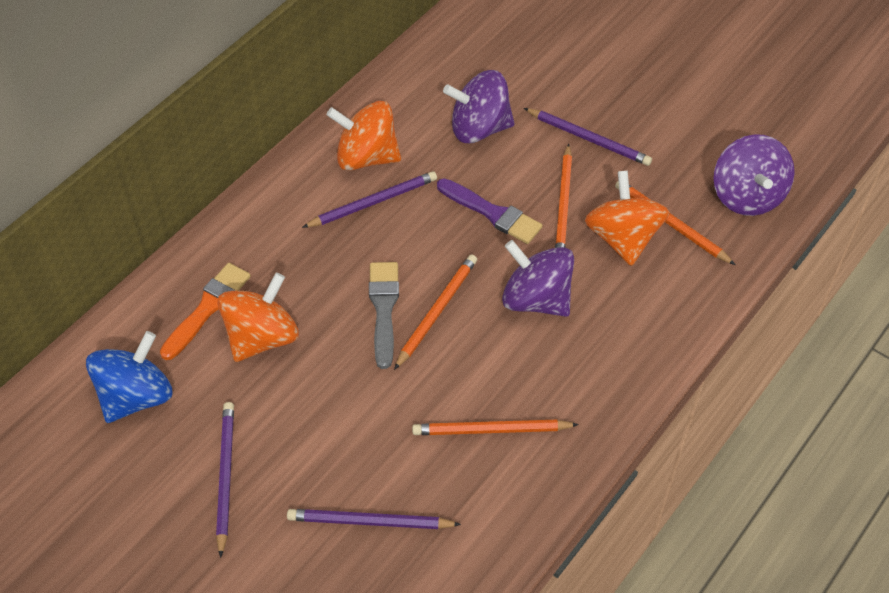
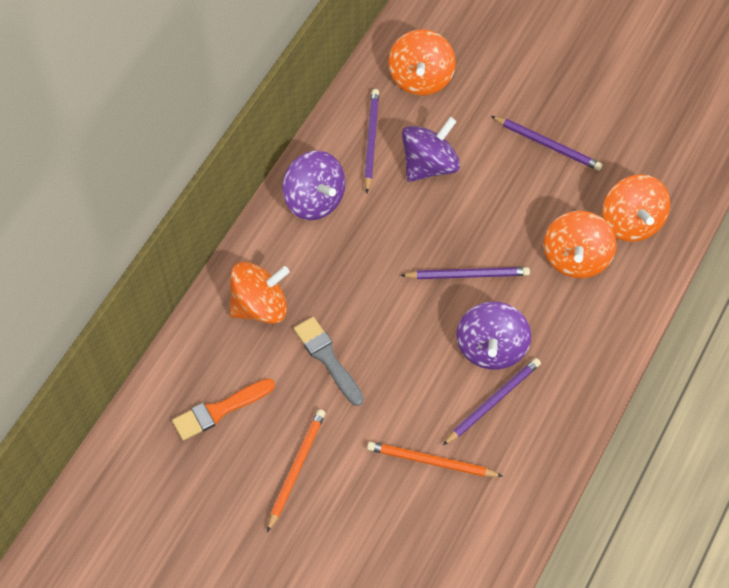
blue spinning top: 1 -> 0
orange pencil: 4 -> 2
orange spinning top: 3 -> 4
purple brush: 1 -> 0

